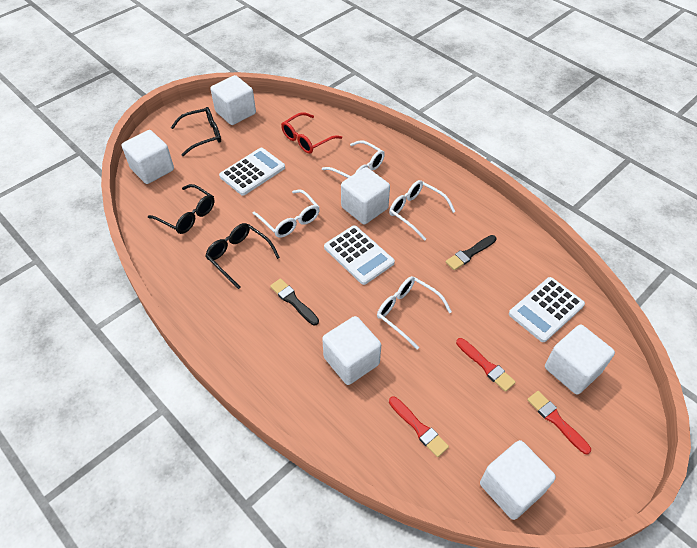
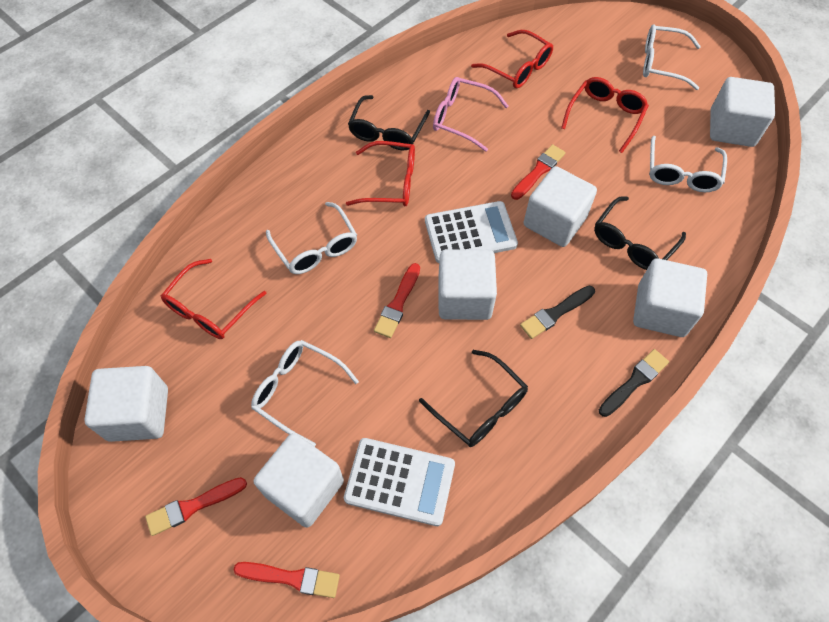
pink glasses: 0 -> 1
red brush: 3 -> 4
red glasses: 1 -> 4
white calculator: 3 -> 2

